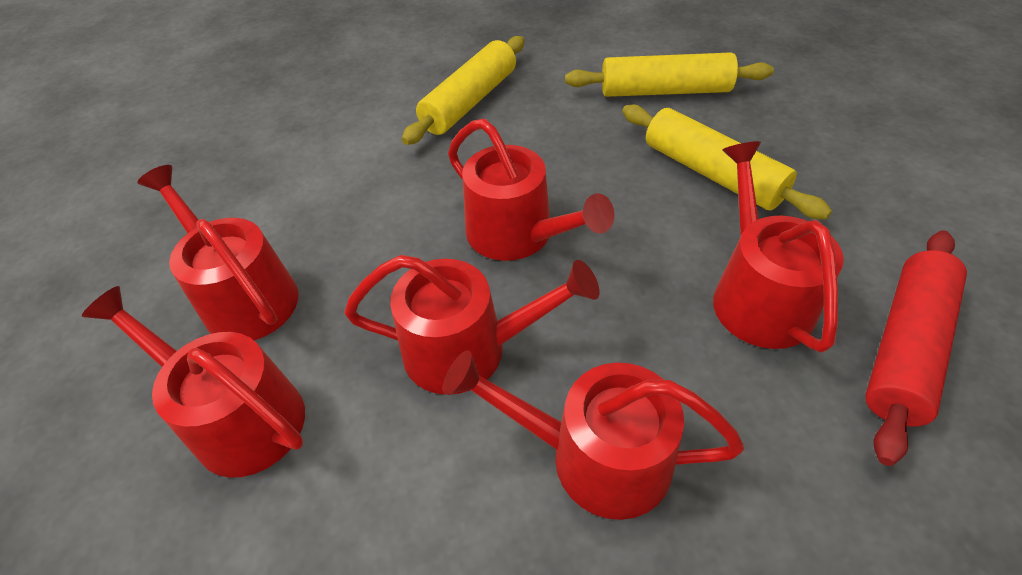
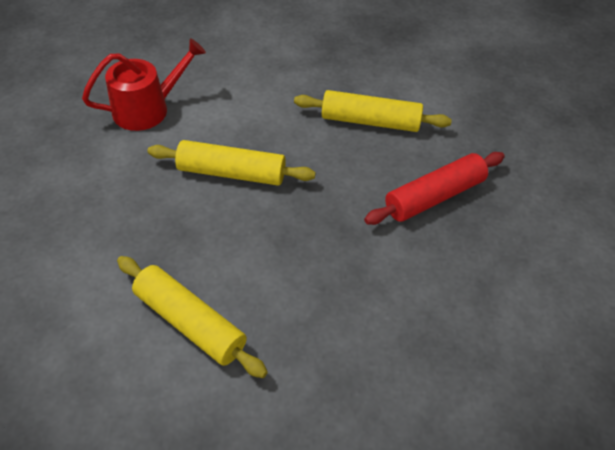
red watering can: 6 -> 1

